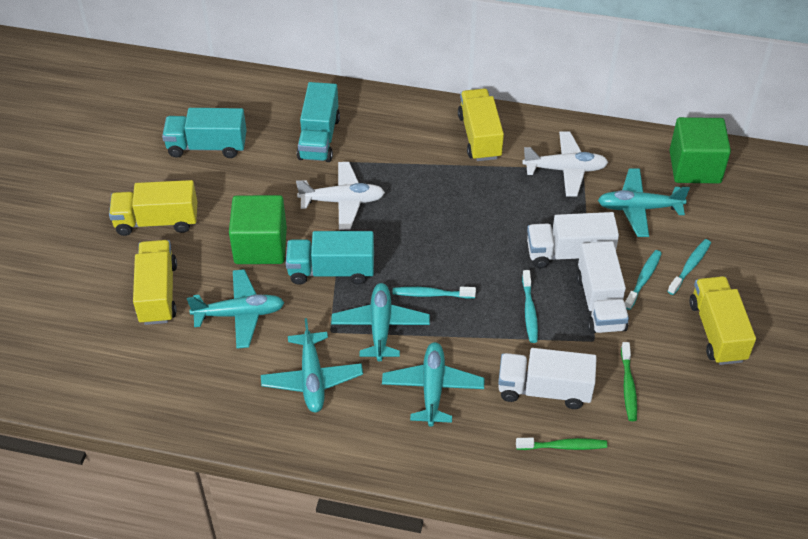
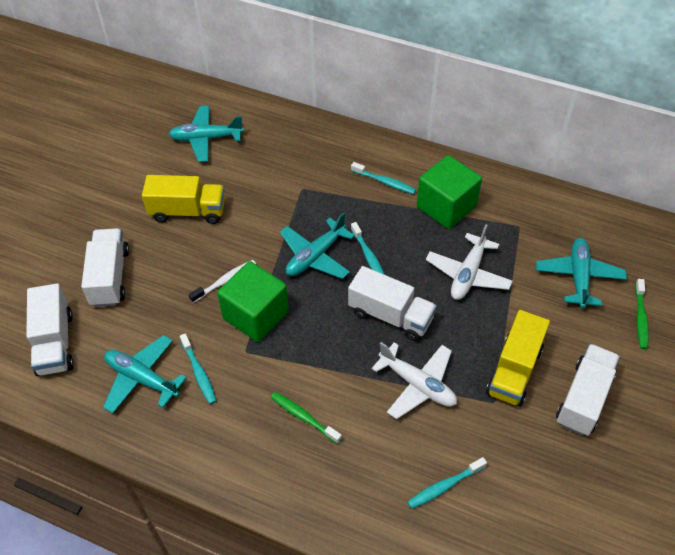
turquoise plane: 5 -> 4
turquoise truck: 3 -> 0
white toothbrush: 0 -> 1
white truck: 3 -> 4
yellow truck: 4 -> 2

